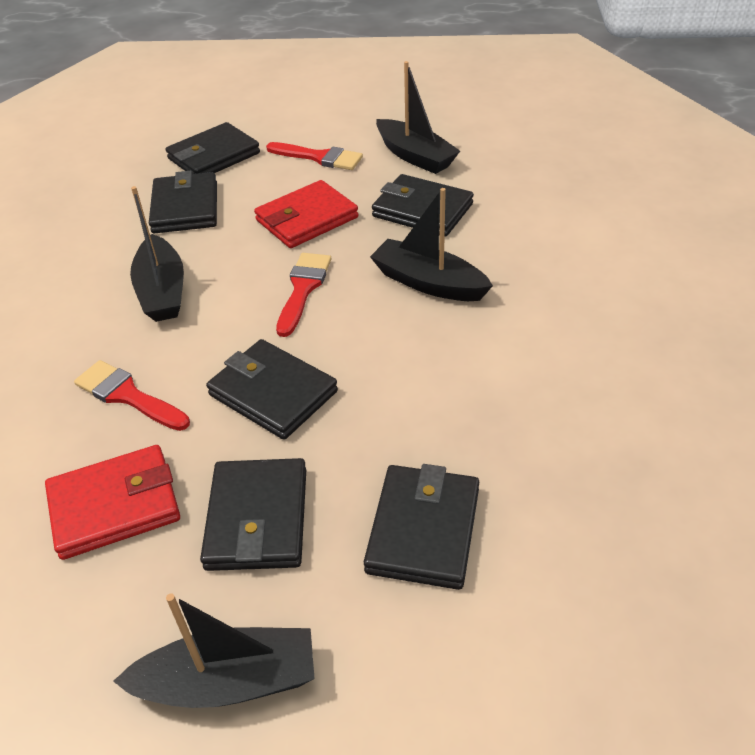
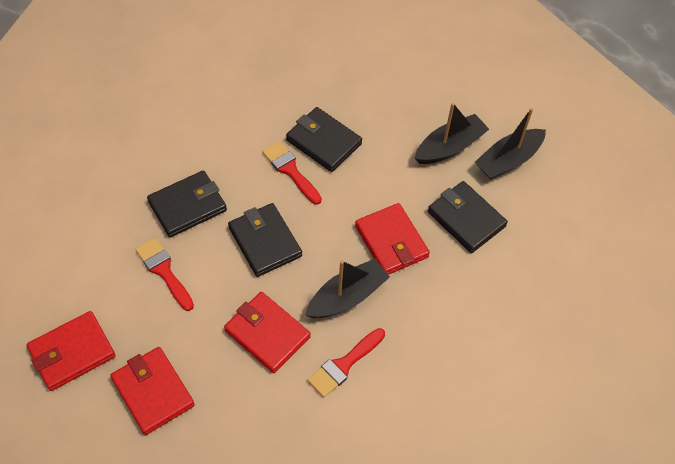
black boat: 4 -> 3
black wallet: 6 -> 4
red wallet: 2 -> 4

